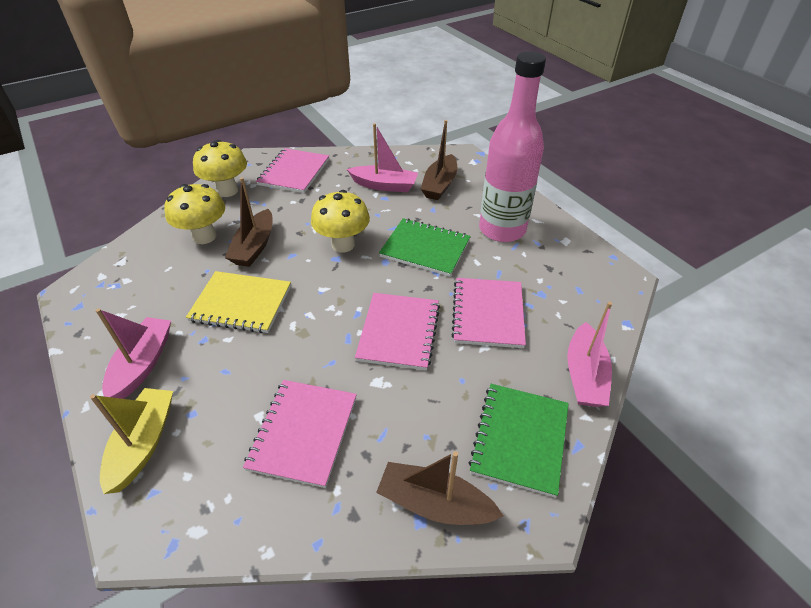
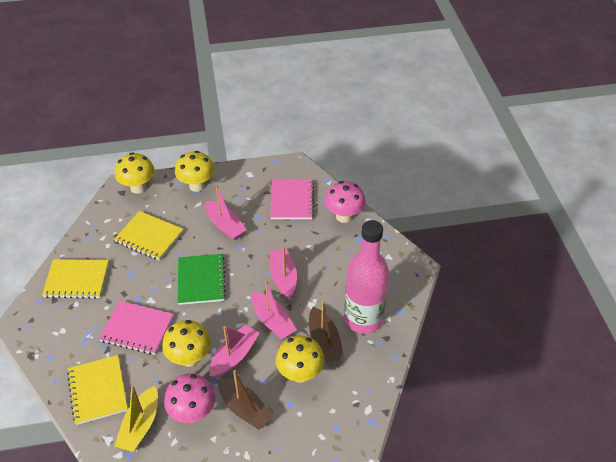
brown boat: 3 -> 2
green notebook: 2 -> 1
pink boat: 3 -> 4
pink mushroom: 0 -> 2
pink notebook: 4 -> 2
yellow mushroom: 3 -> 4
yellow notebook: 1 -> 3

